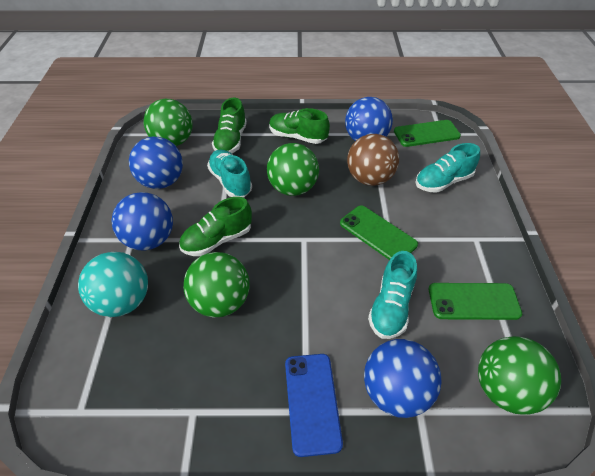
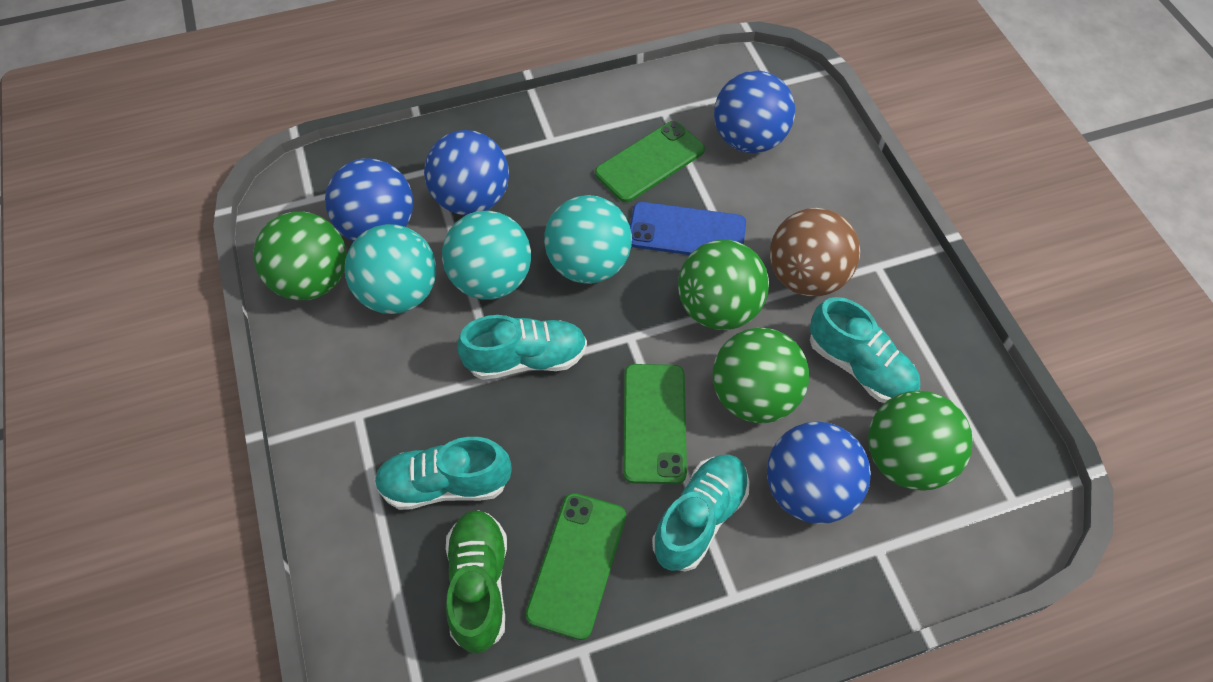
green shoe: 3 -> 1
turquoise ball: 1 -> 3
turquoise shoe: 3 -> 4

